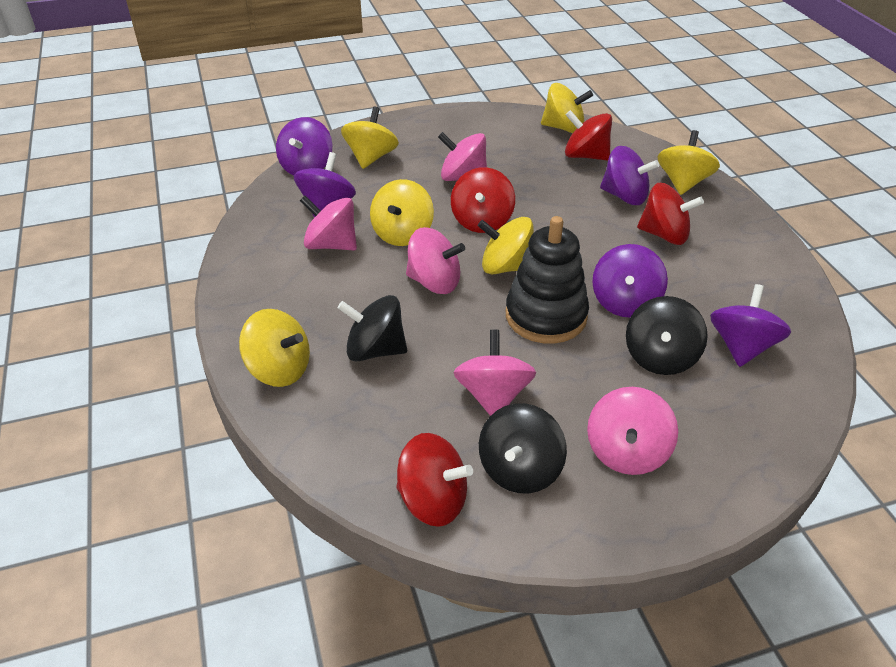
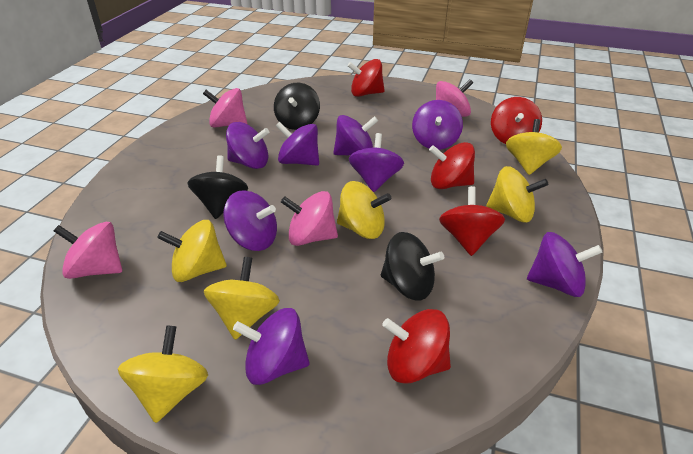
black stacking toy: 1 -> 0
pink spinning top: 5 -> 4
purple spinning top: 5 -> 8
red spinning top: 4 -> 5

